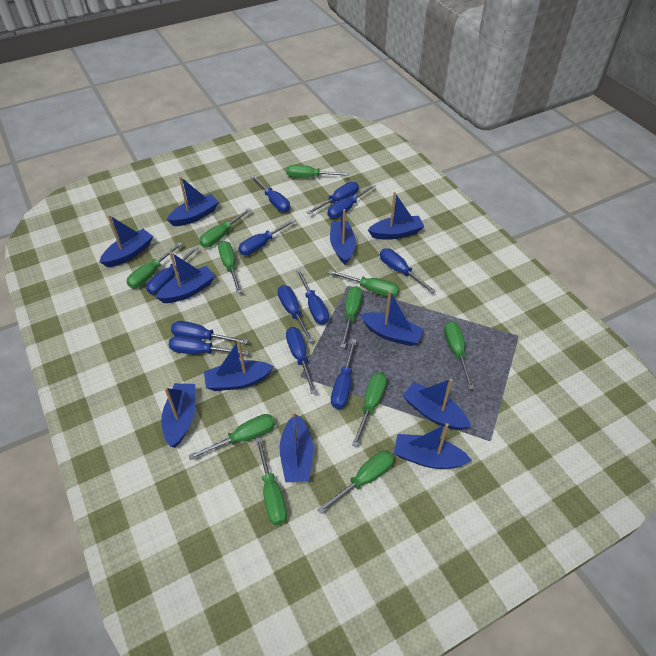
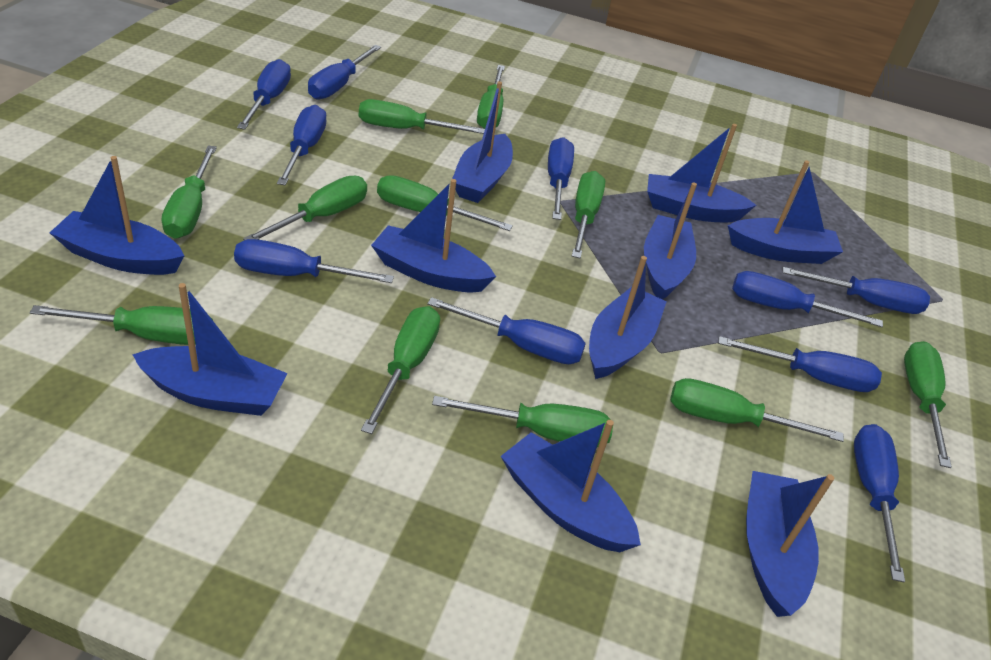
blue boat: 11 -> 10
blue screwdriver: 12 -> 10

